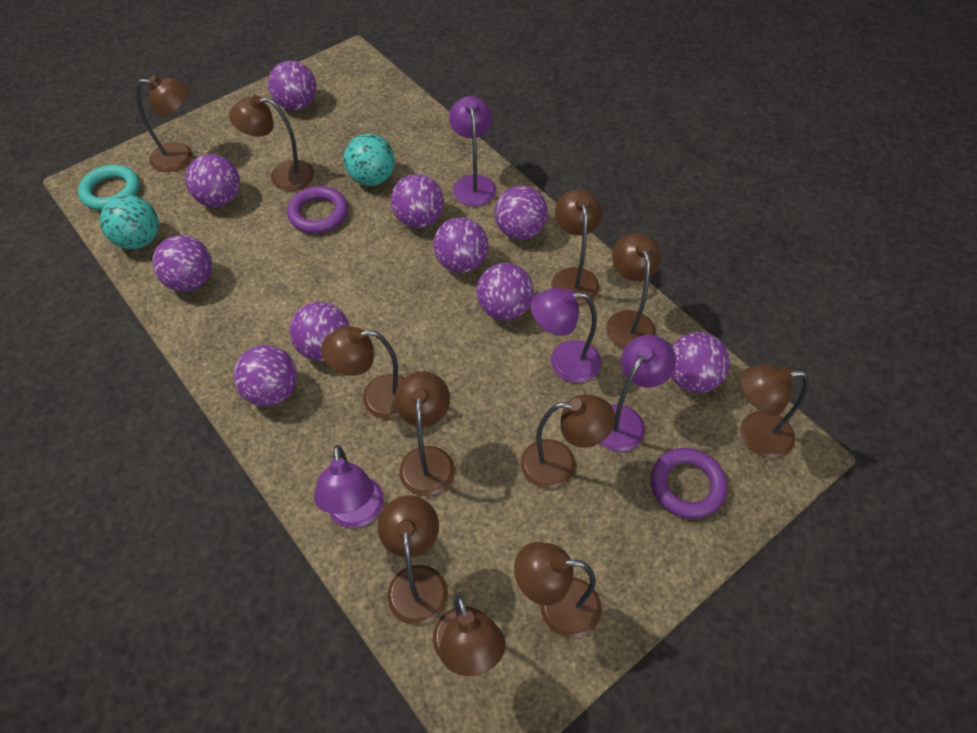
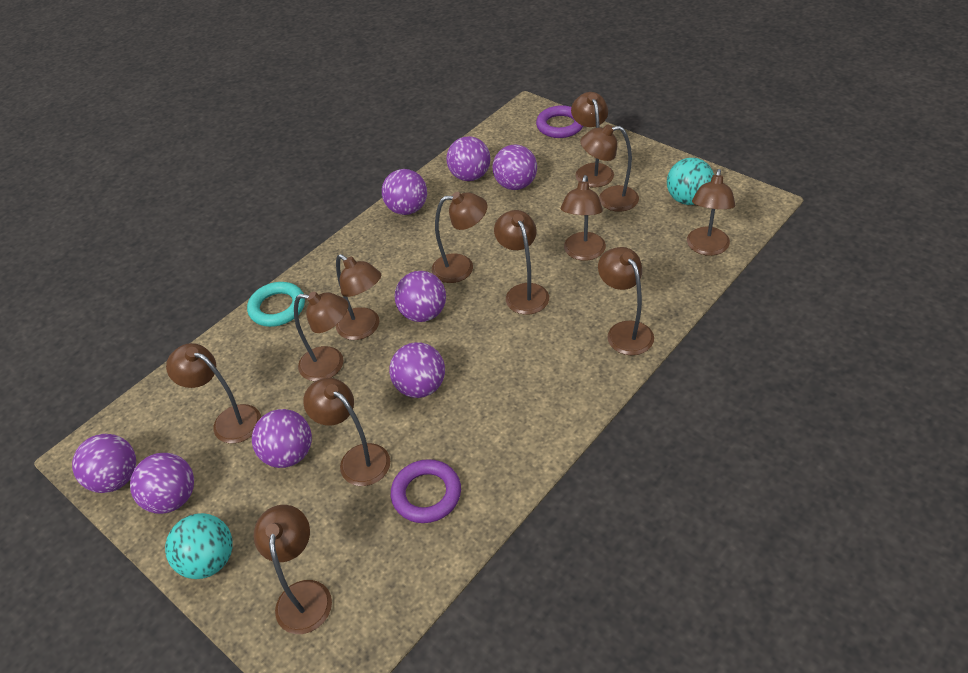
brown lamp: 11 -> 12
purple ball: 10 -> 8
purple lamp: 4 -> 0

